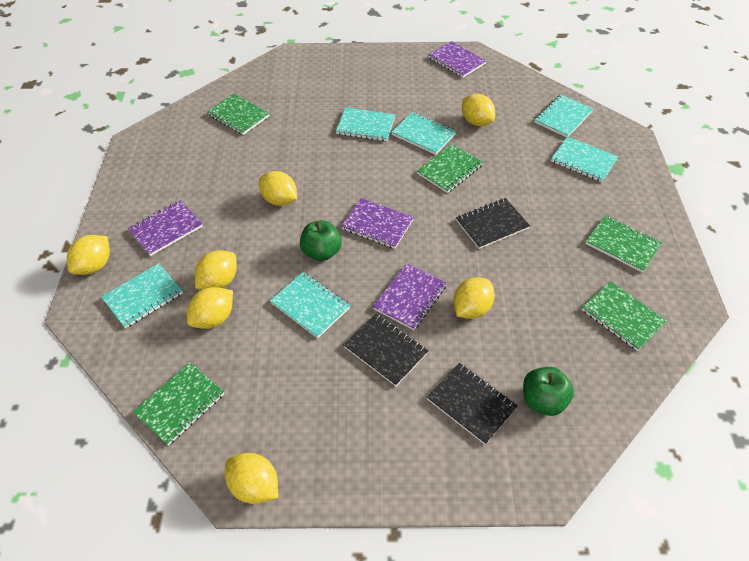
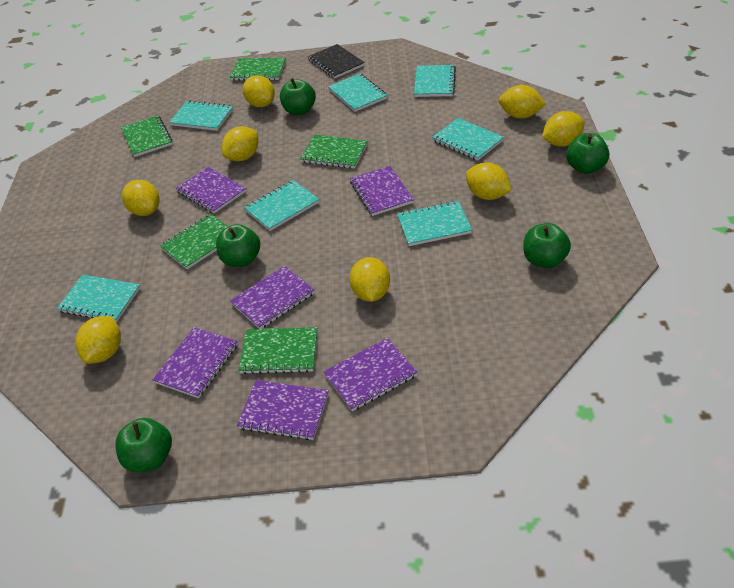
black notebook: 3 -> 1
green apple: 2 -> 5
purple notebook: 4 -> 6
turquoise notebook: 6 -> 7
yellow lemon: 7 -> 8

